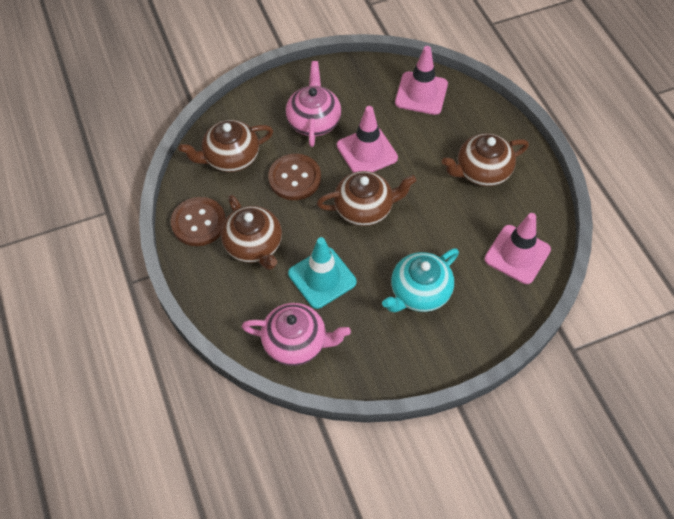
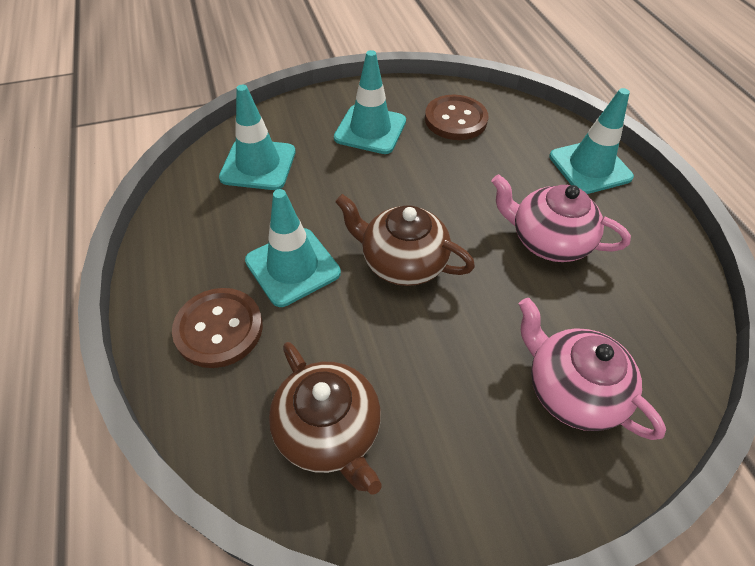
brown teapot: 4 -> 2
pink traffic cone: 3 -> 0
turquoise teapot: 1 -> 0
turquoise traffic cone: 1 -> 4

